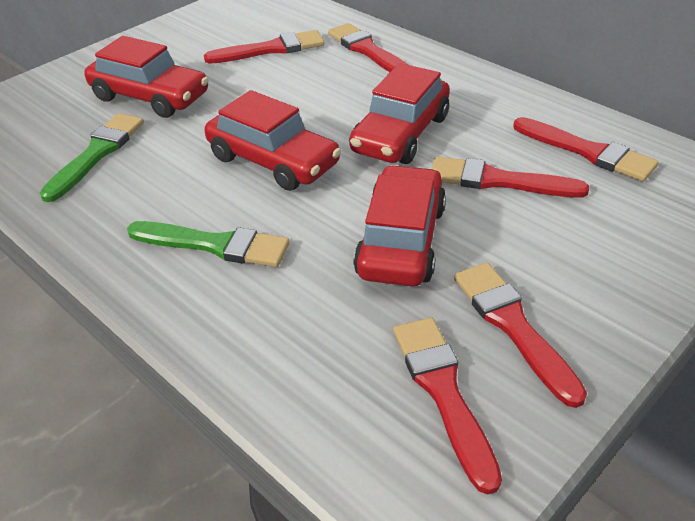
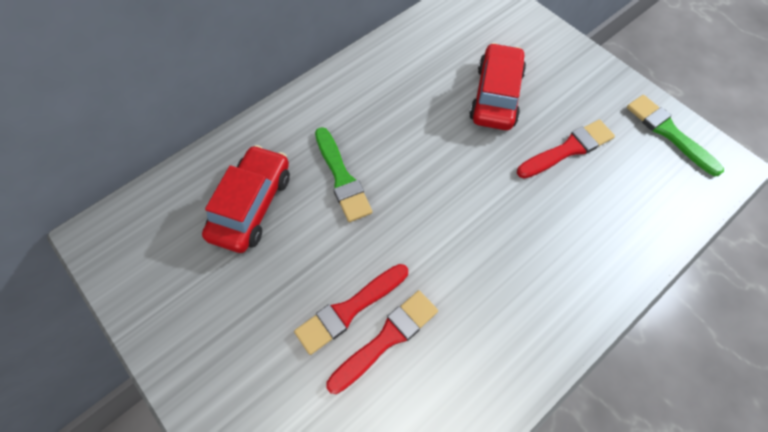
red brush: 6 -> 3
red car: 4 -> 2

